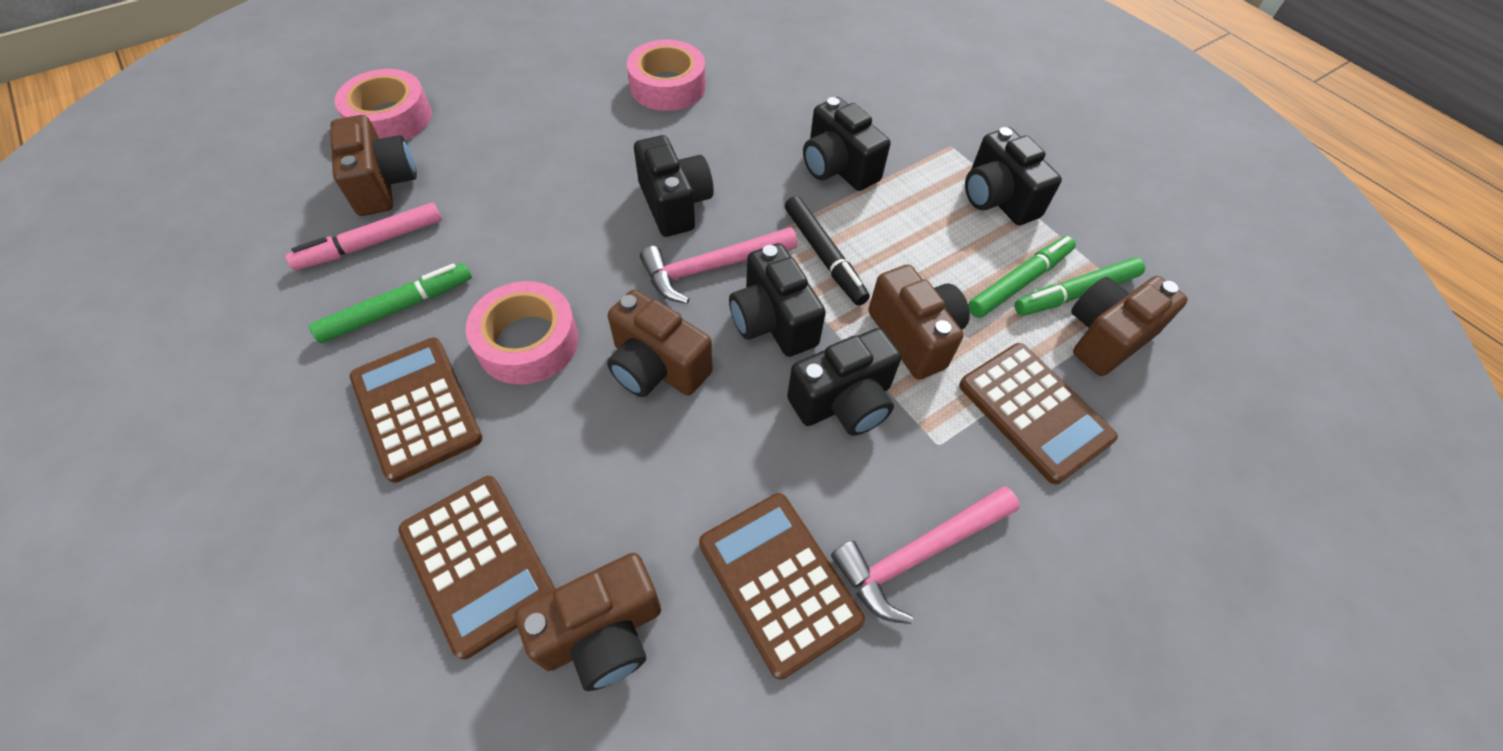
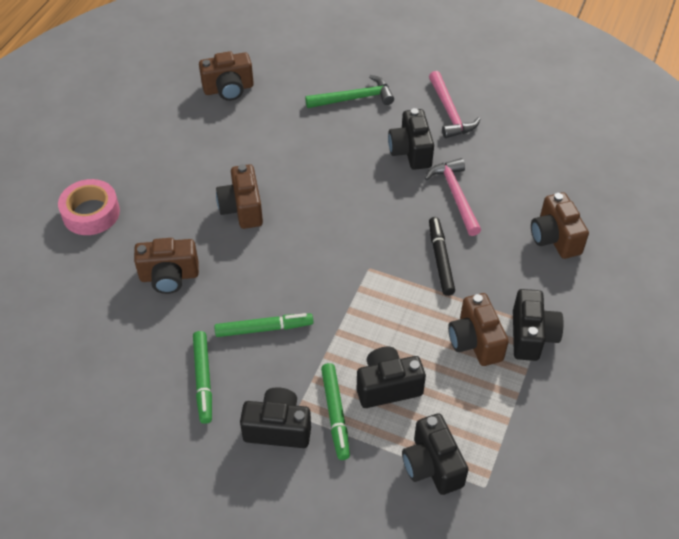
brown calculator: 4 -> 0
green hammer: 0 -> 1
pink marker: 1 -> 0
pink tape: 3 -> 1

